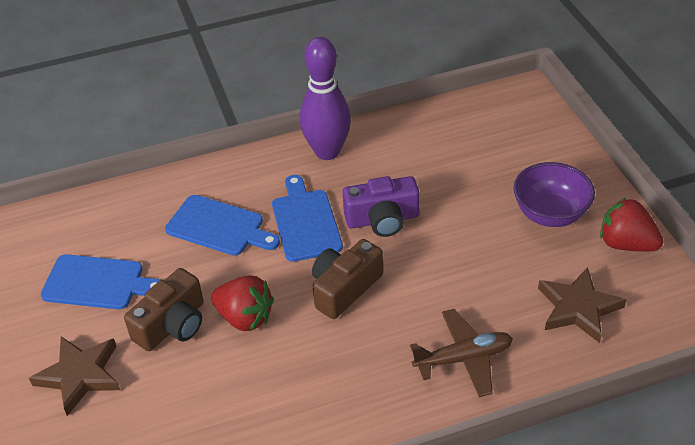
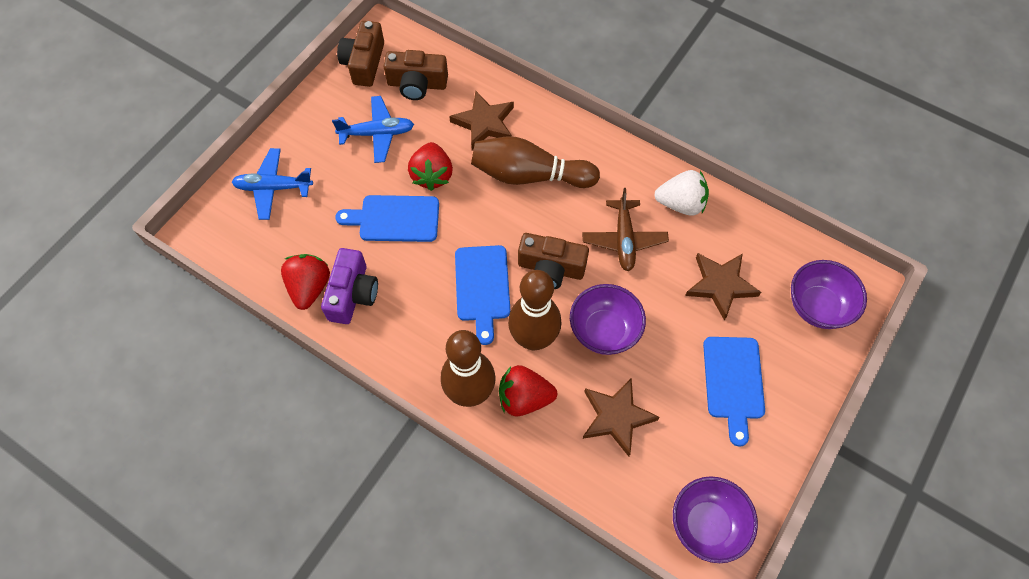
blue plane: 0 -> 2
brown bowling pin: 0 -> 3
brown camera: 2 -> 3
brown star: 2 -> 3
purple bowl: 1 -> 3
purple bowling pin: 1 -> 0
red strawberry: 2 -> 3
white strawberry: 0 -> 1

